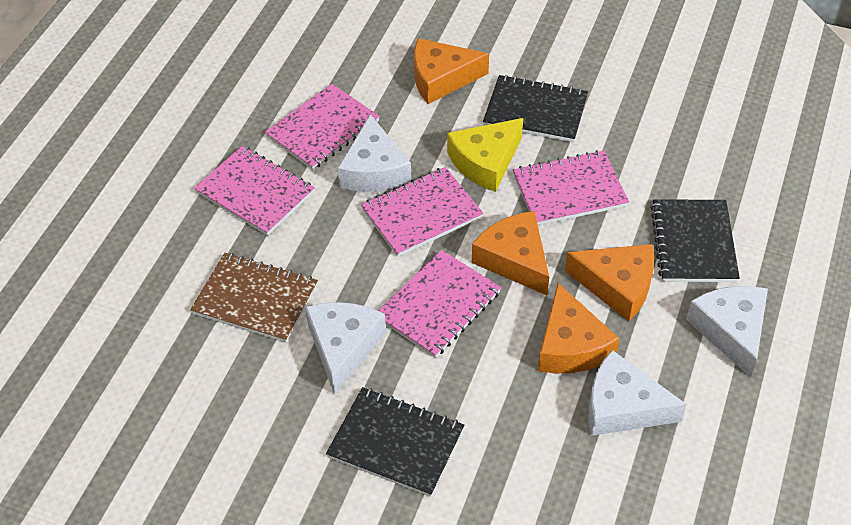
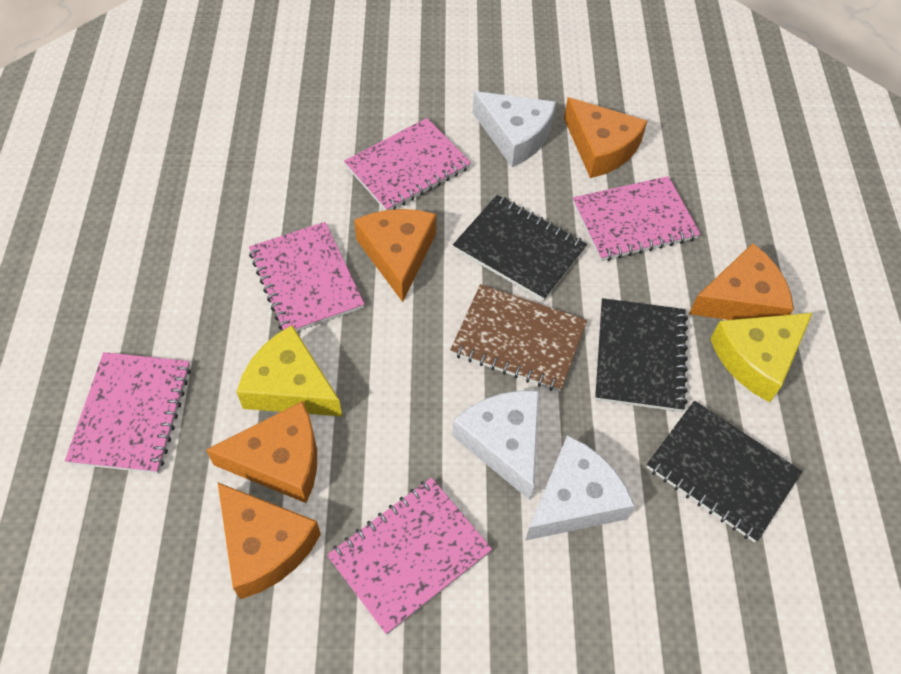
orange cheese: 4 -> 5
white cheese: 4 -> 3
yellow cheese: 1 -> 2

